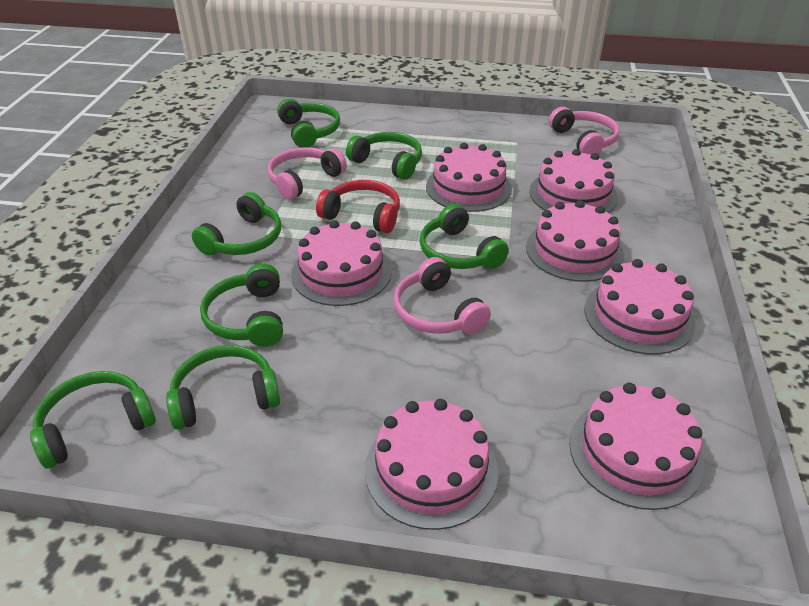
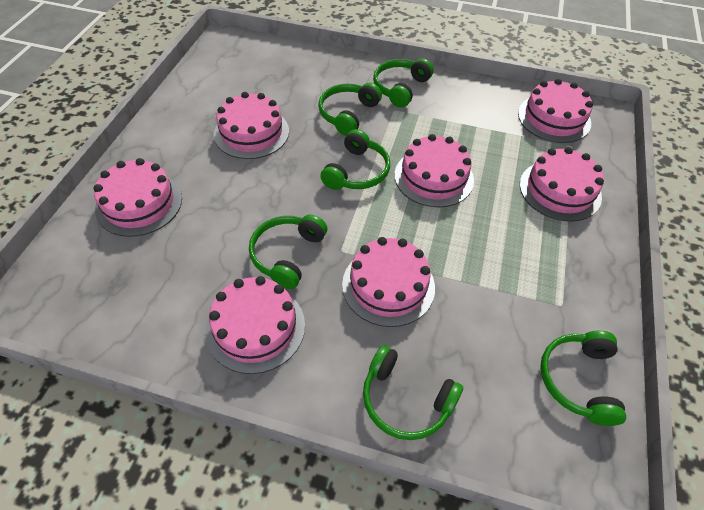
green headphones: 7 -> 6
pink headphones: 3 -> 0
red headphones: 1 -> 0

